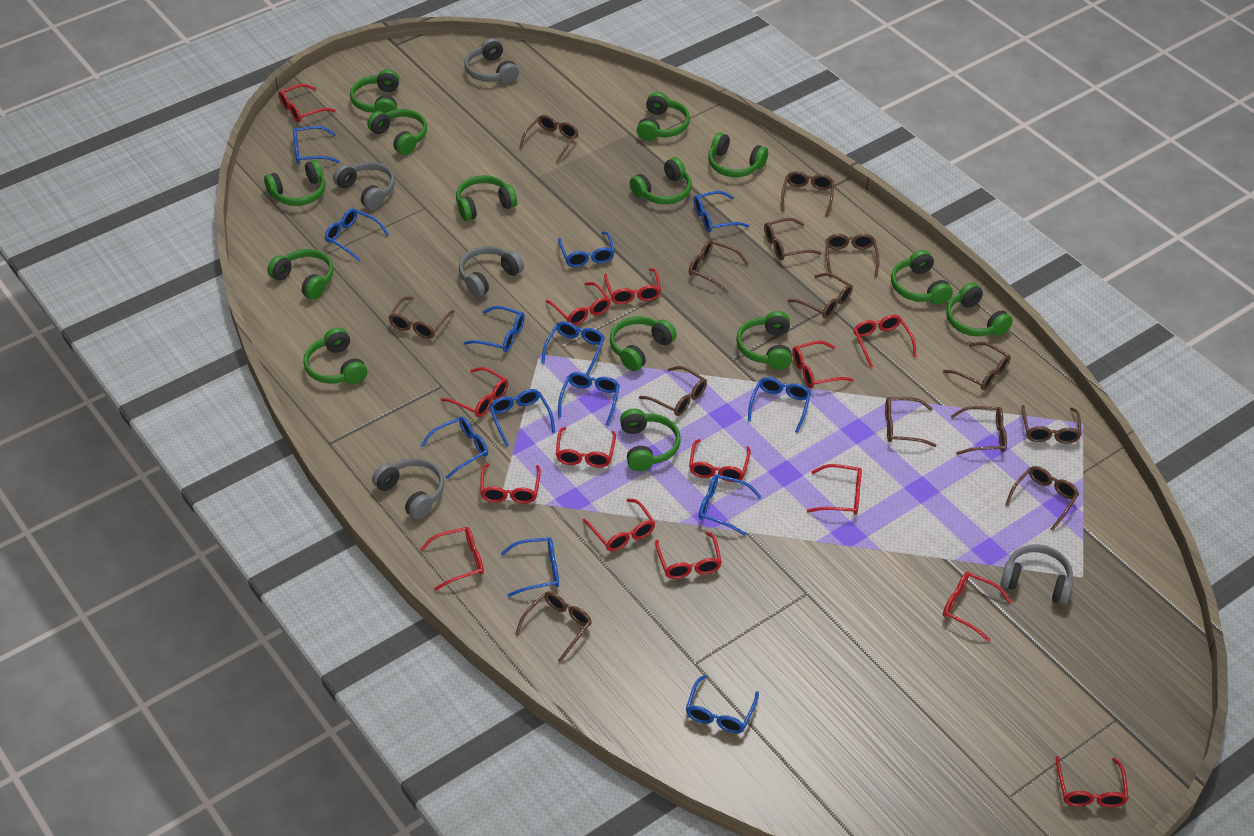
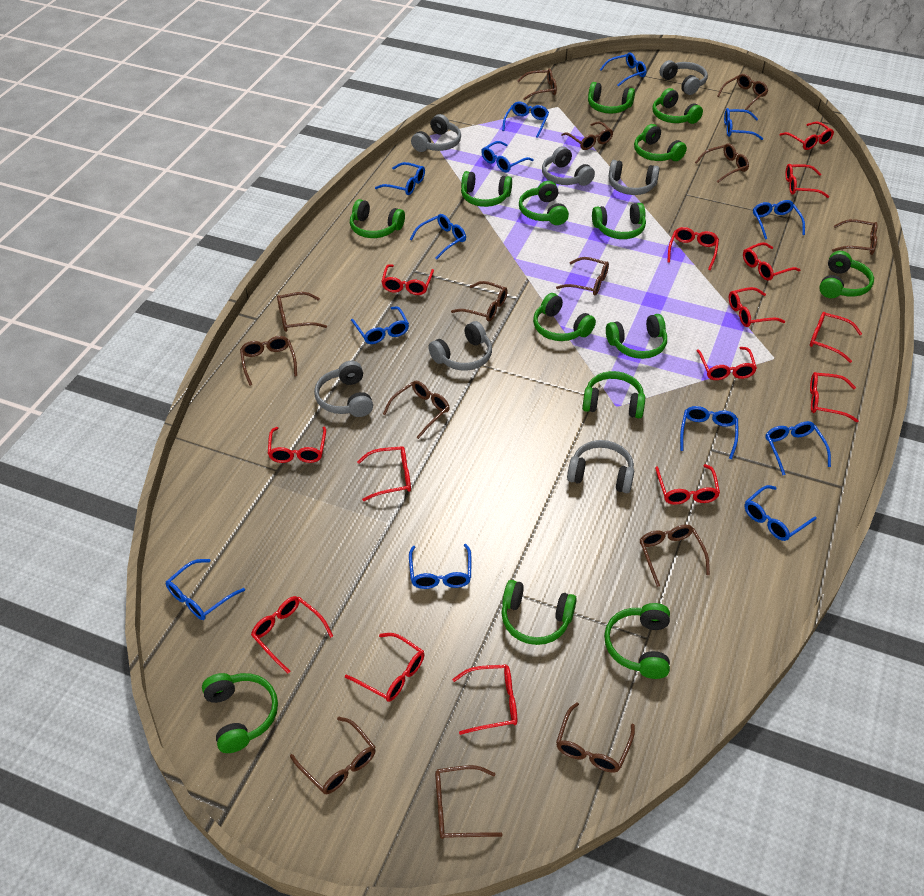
grey headphones: 5 -> 7

